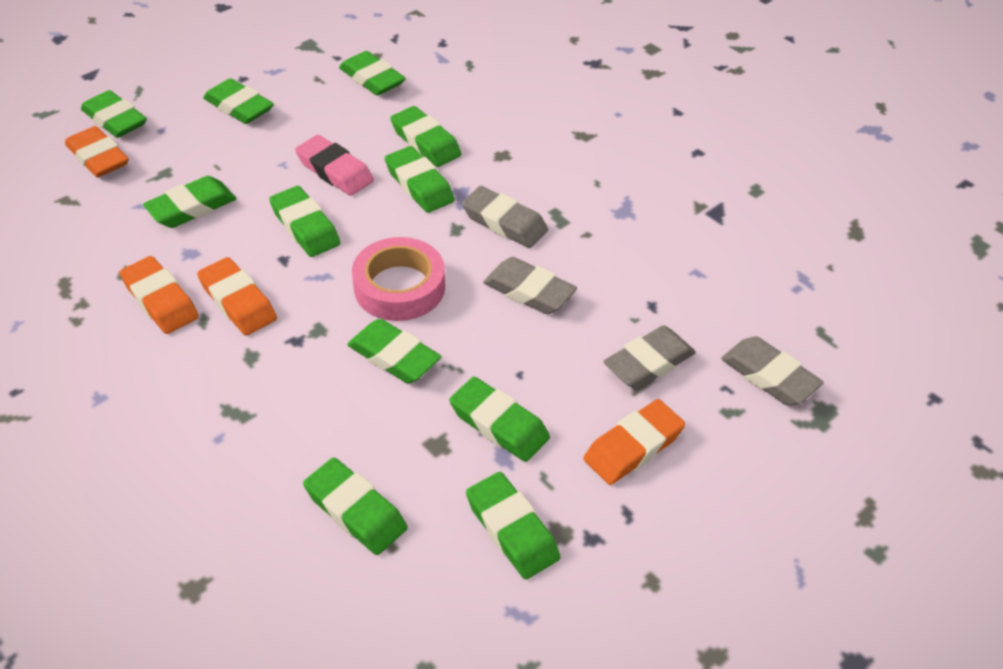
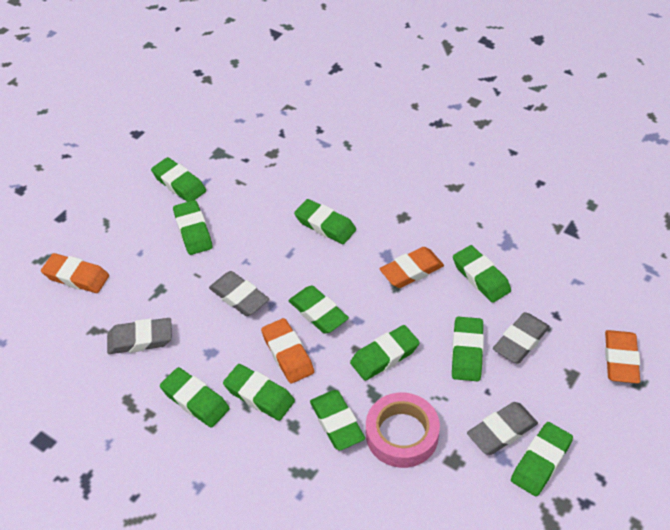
pink eraser: 1 -> 0

